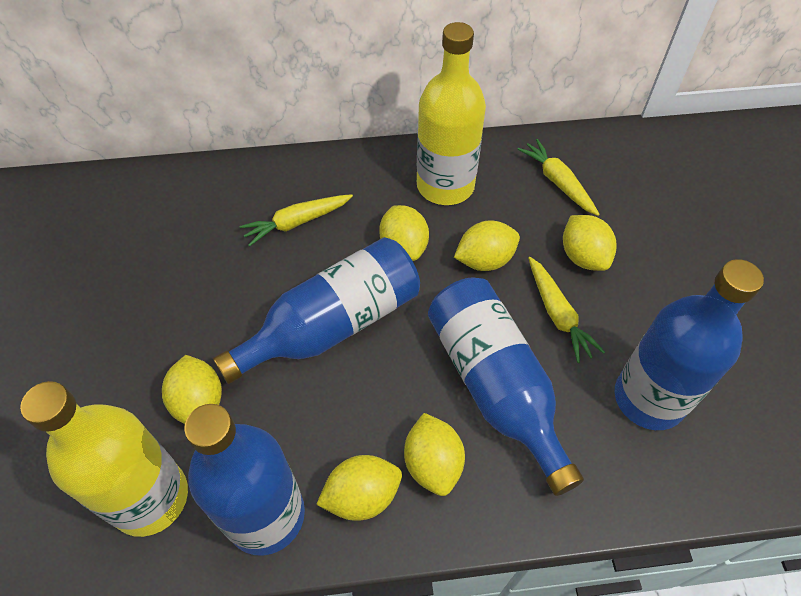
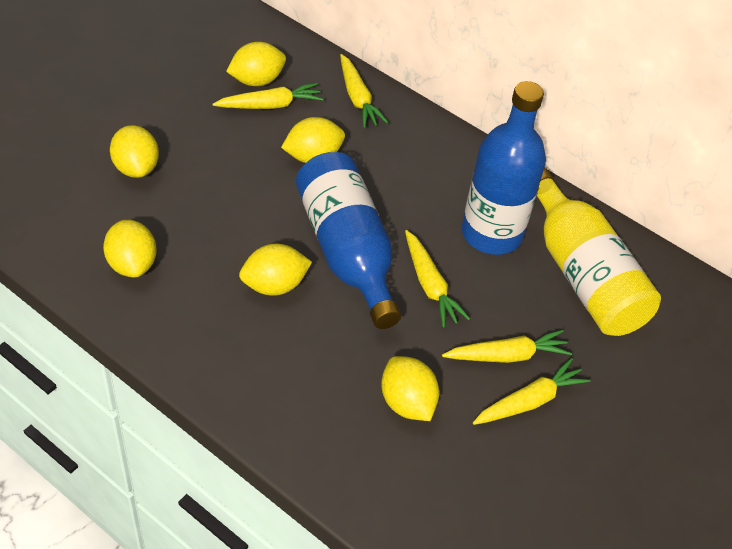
blue bottle: 4 -> 2
yellow bottle: 2 -> 1
yellow carrot: 3 -> 5

